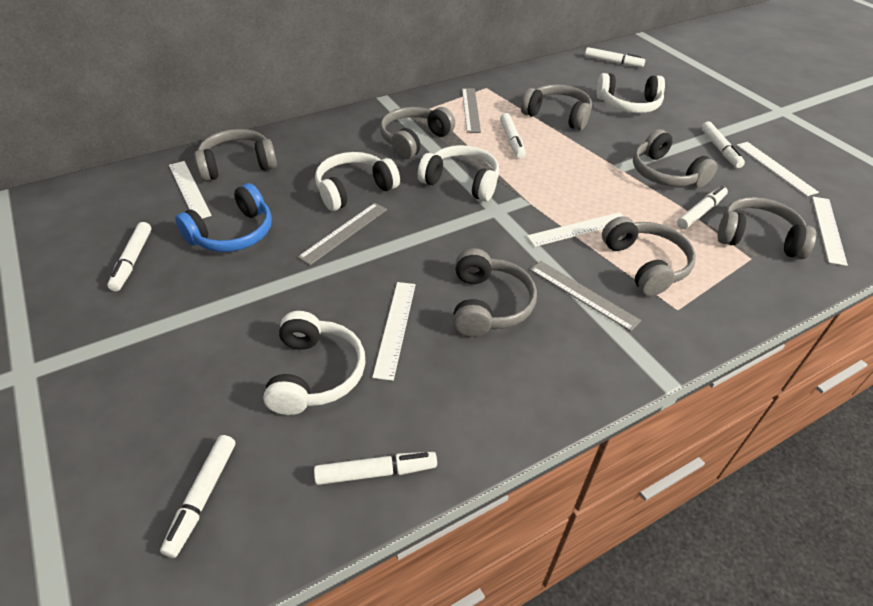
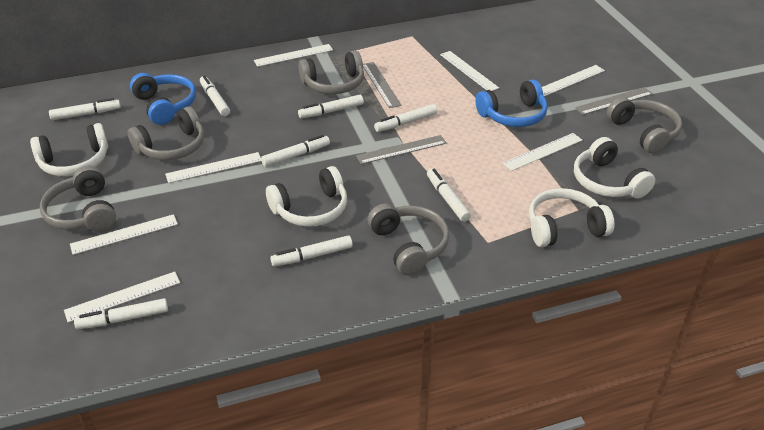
blue headphones: 1 -> 2
grey headphones: 7 -> 5
white marker: 7 -> 8
white ruler: 5 -> 7

